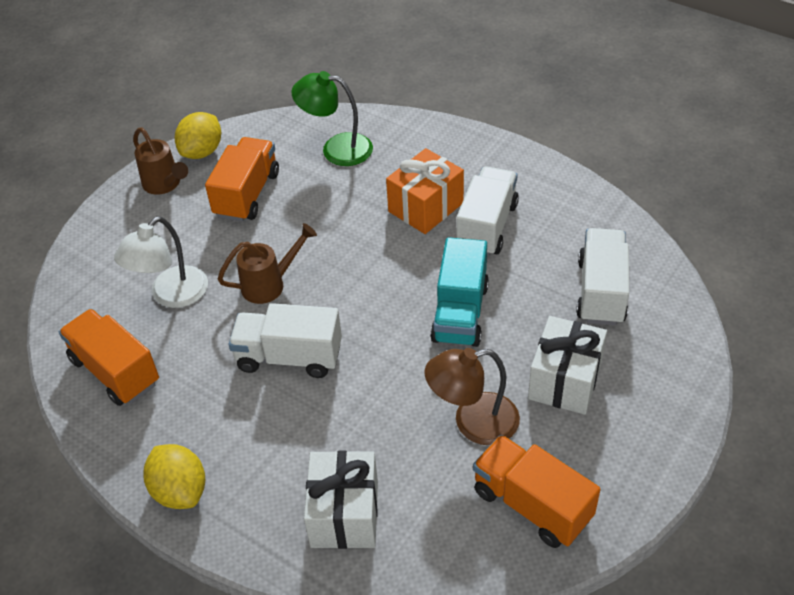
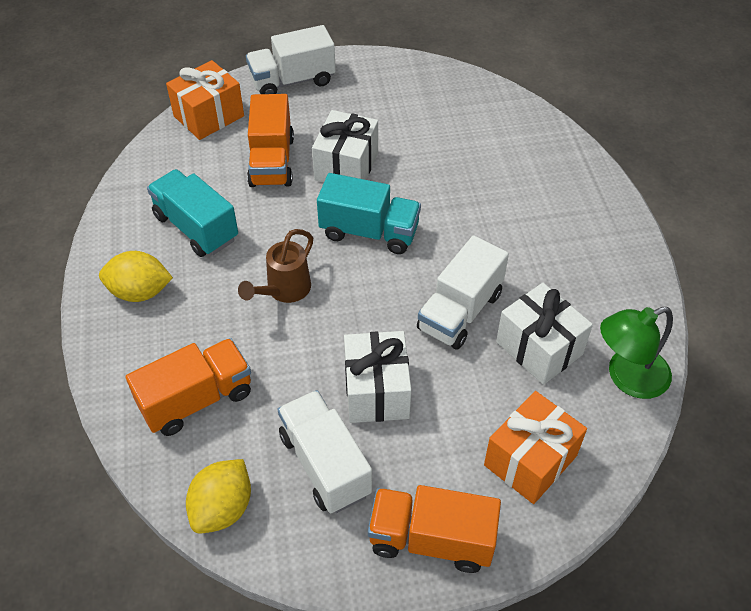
brown lamp: 1 -> 0
brown watering can: 2 -> 1
orange gift: 1 -> 2
turquoise truck: 1 -> 2
white gift: 2 -> 3
white lamp: 1 -> 0

